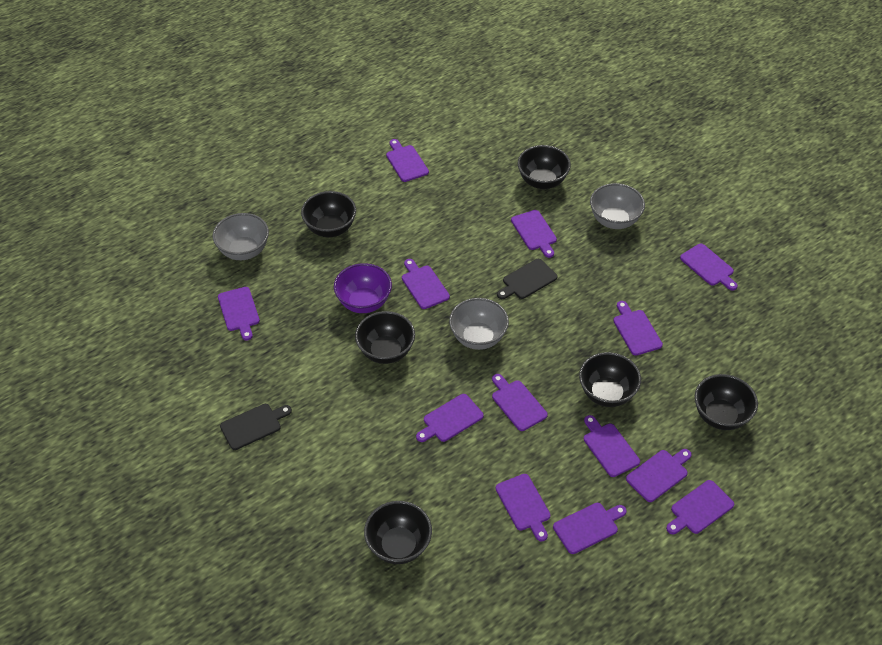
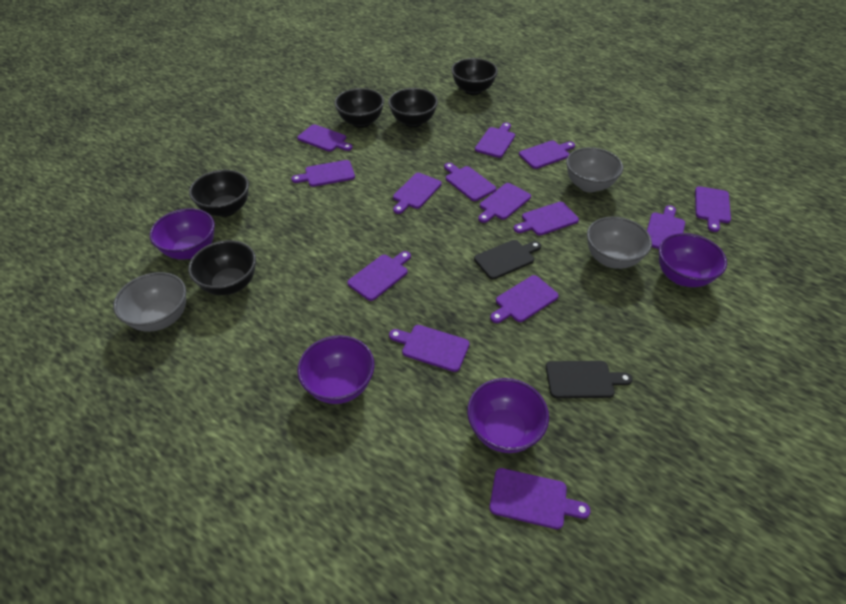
black bowl: 6 -> 5
purple bowl: 1 -> 4
purple cutting board: 13 -> 14

